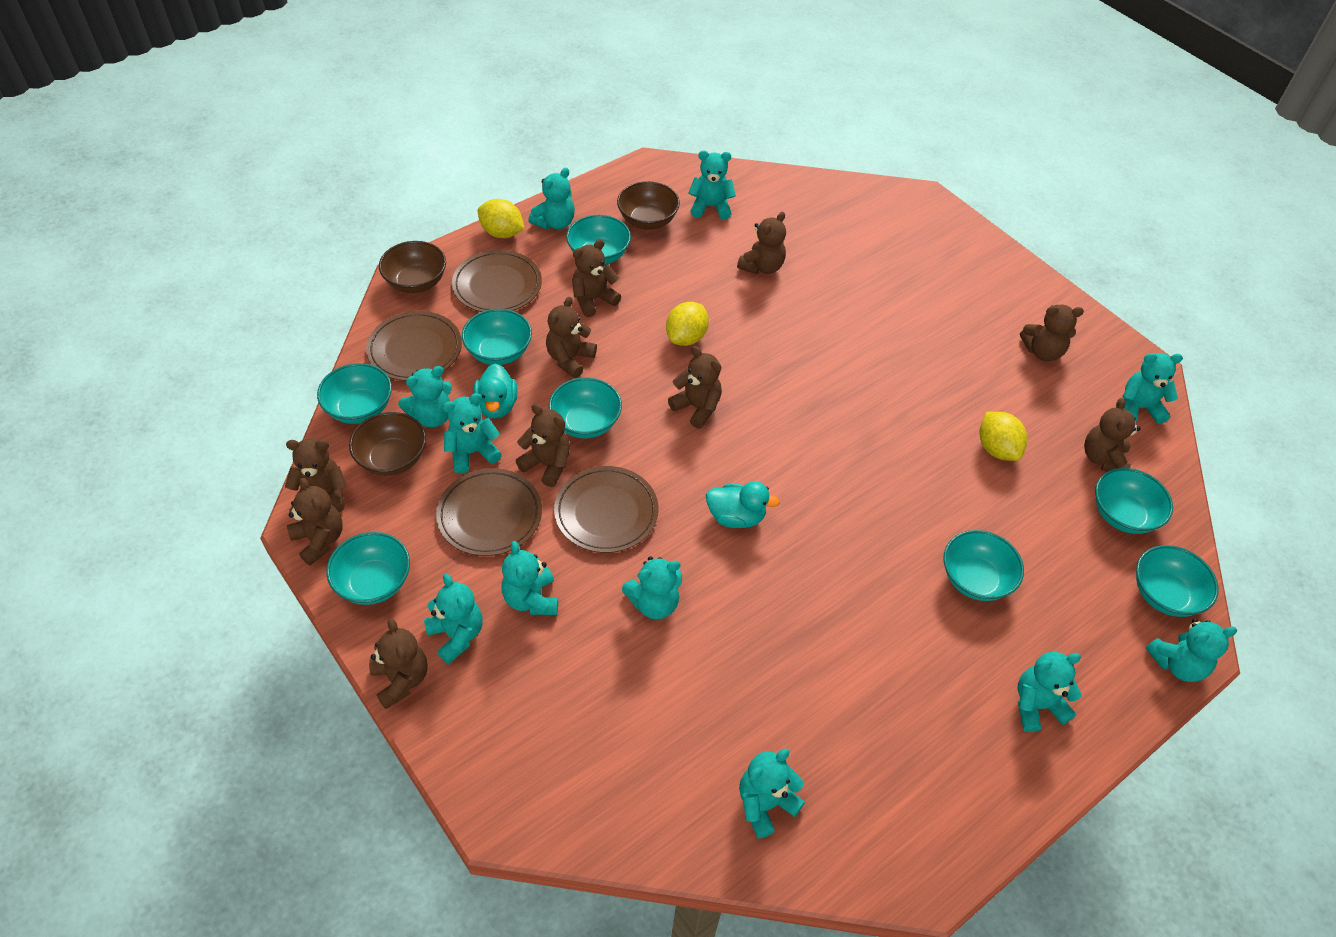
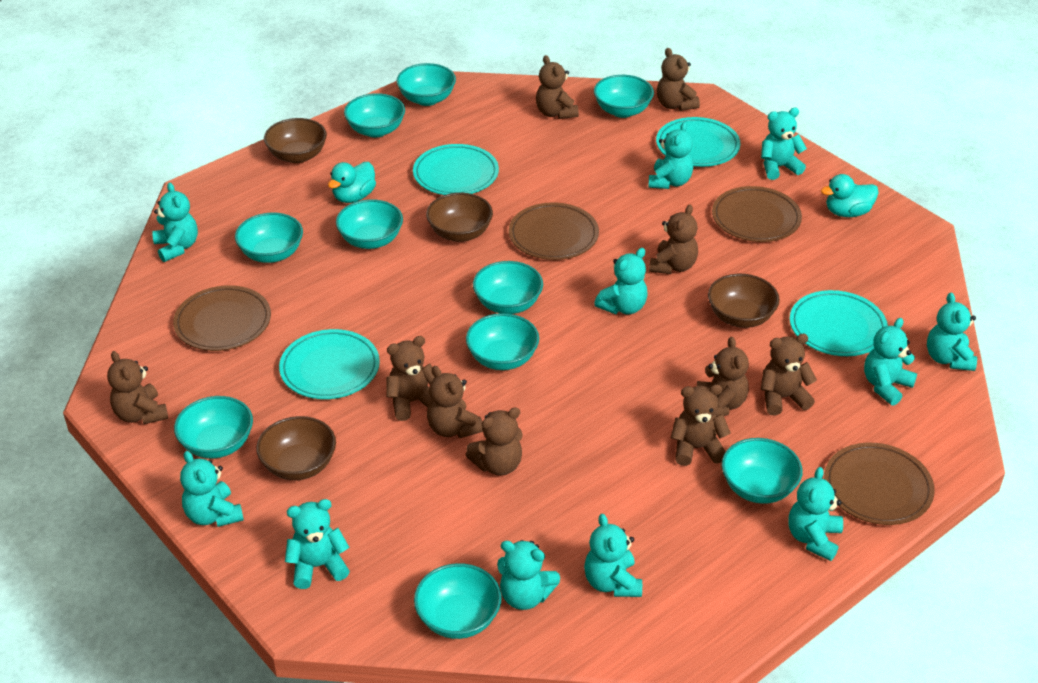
brown bowl: 3 -> 4
turquoise bowl: 8 -> 10
turquoise plate: 0 -> 4
yellow lemon: 3 -> 0

